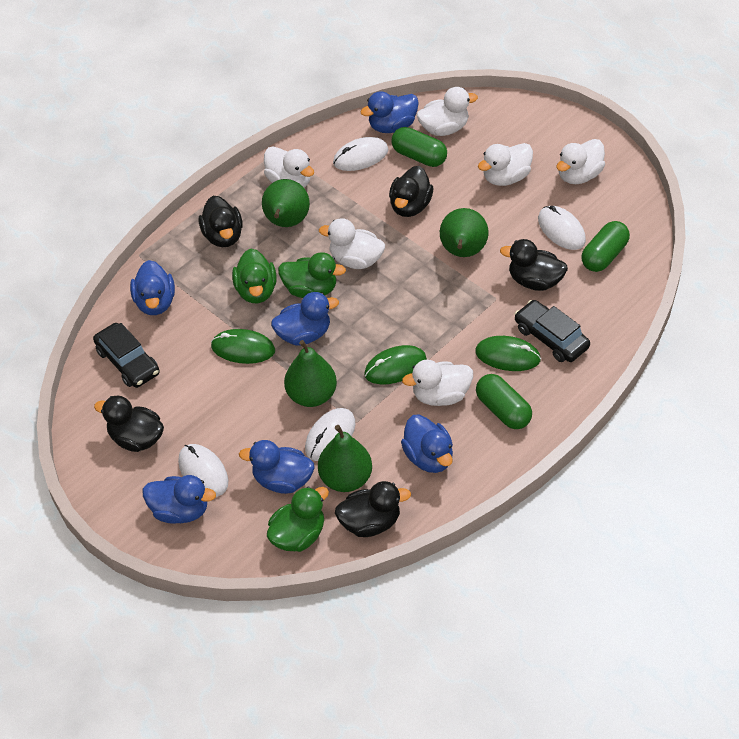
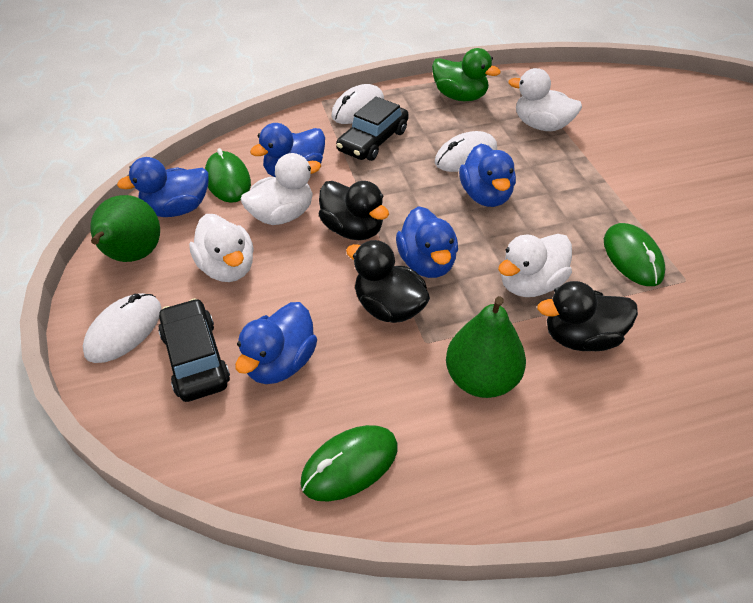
black duck: 5 -> 3
blue duck: 6 -> 5
green capsule: 3 -> 0
green duck: 3 -> 1
green pear: 4 -> 2
white duck: 6 -> 4
white mouse: 4 -> 3

